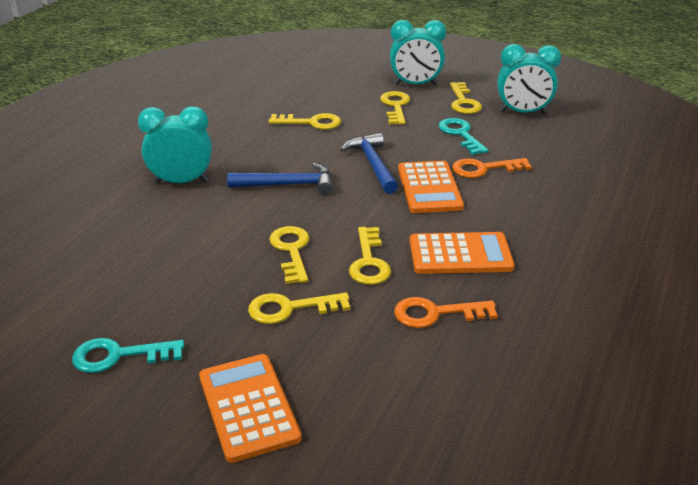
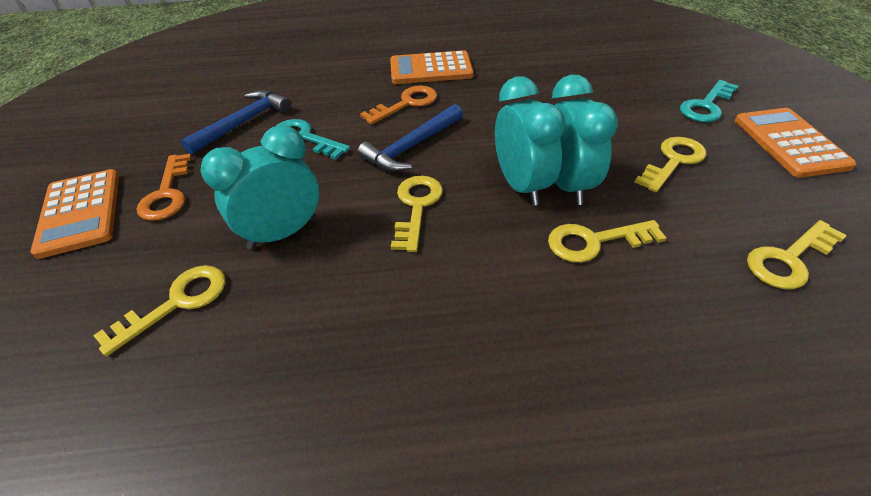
yellow key: 6 -> 5

